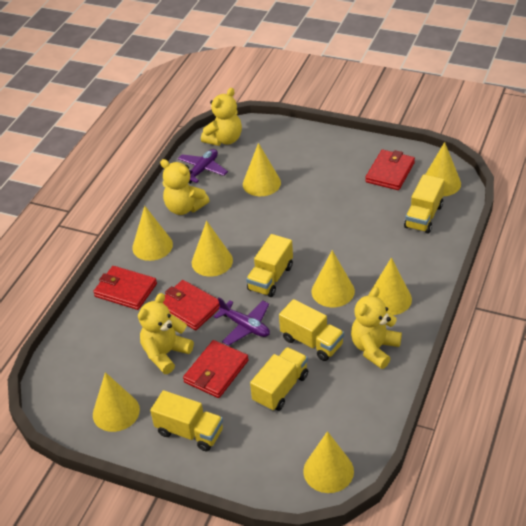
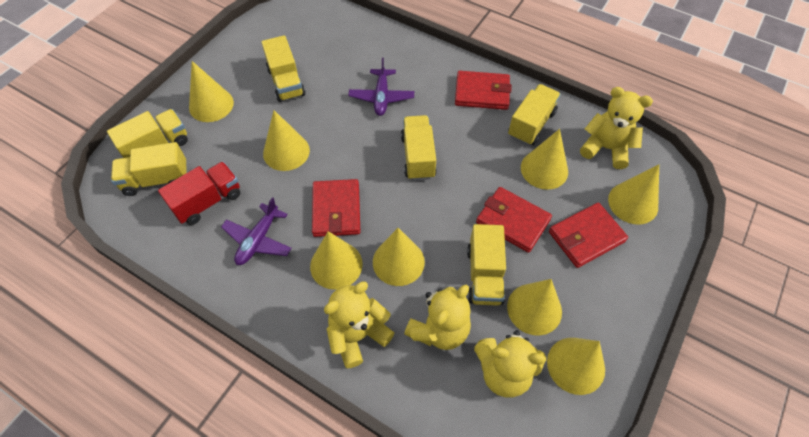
red truck: 0 -> 1
yellow truck: 5 -> 6

